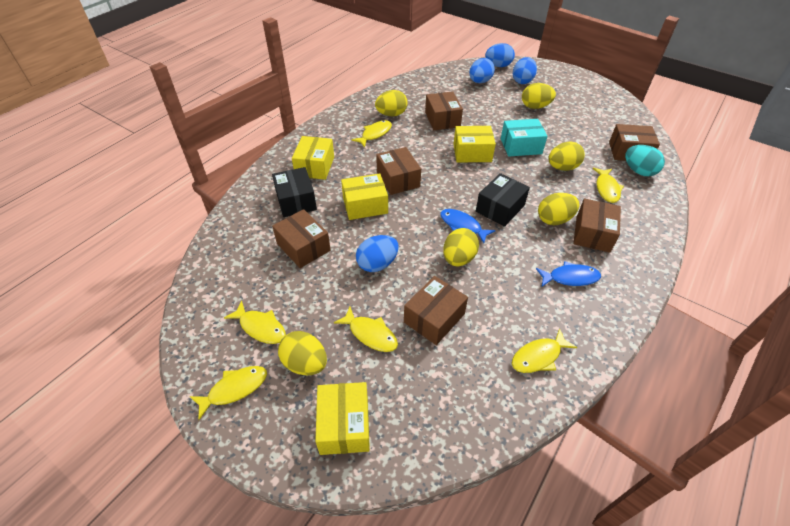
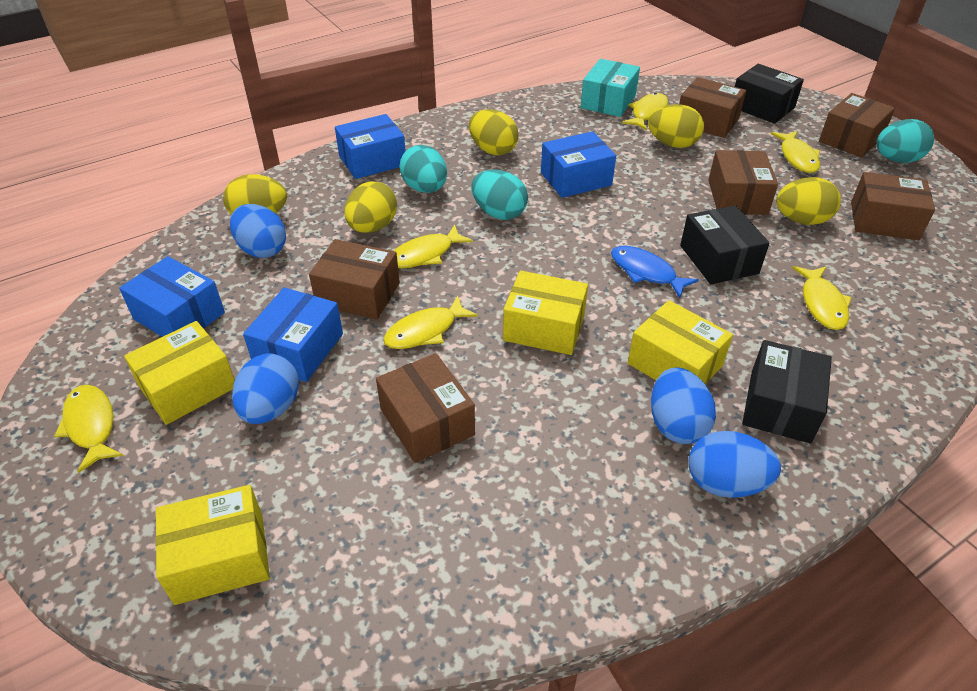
black box: 2 -> 3
blue box: 0 -> 4
blue fish: 2 -> 1
turquoise egg: 1 -> 3
yellow egg: 6 -> 5

